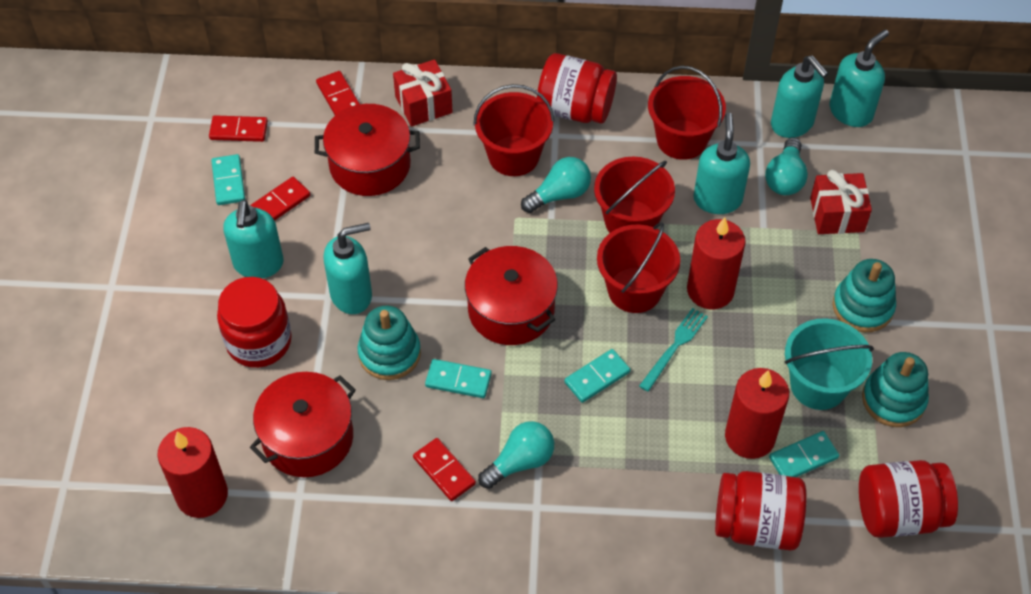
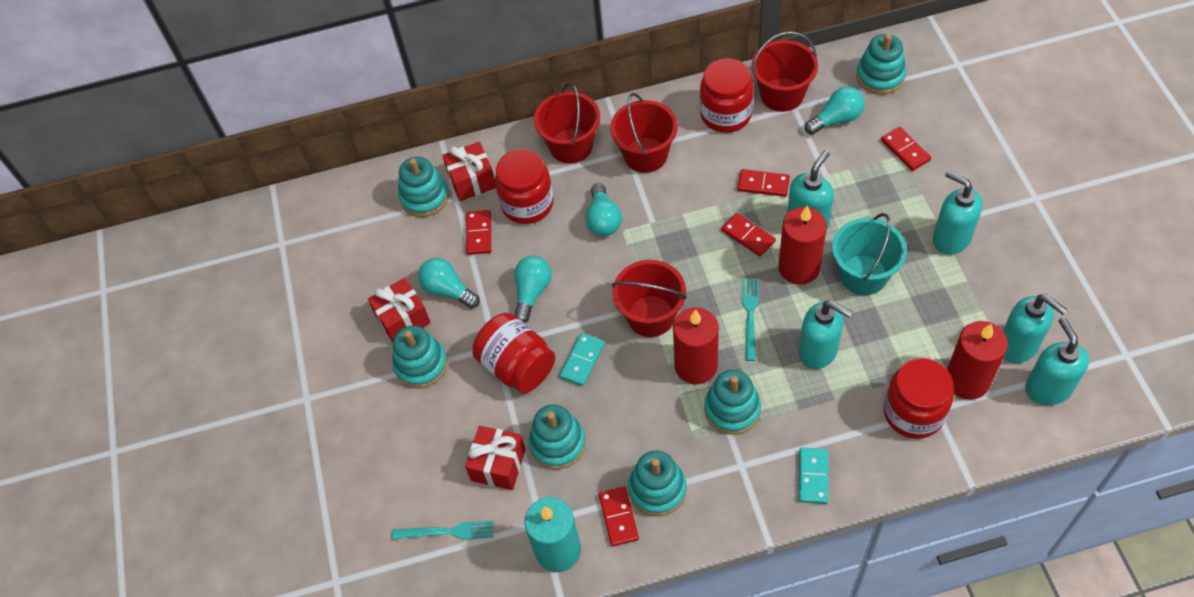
red domino: 4 -> 5
red gift: 2 -> 3
red pot: 3 -> 0
turquoise candle: 0 -> 1
turquoise domino: 4 -> 2
turquoise fork: 1 -> 2
turquoise light bulb: 3 -> 4
turquoise stacking toy: 3 -> 6

